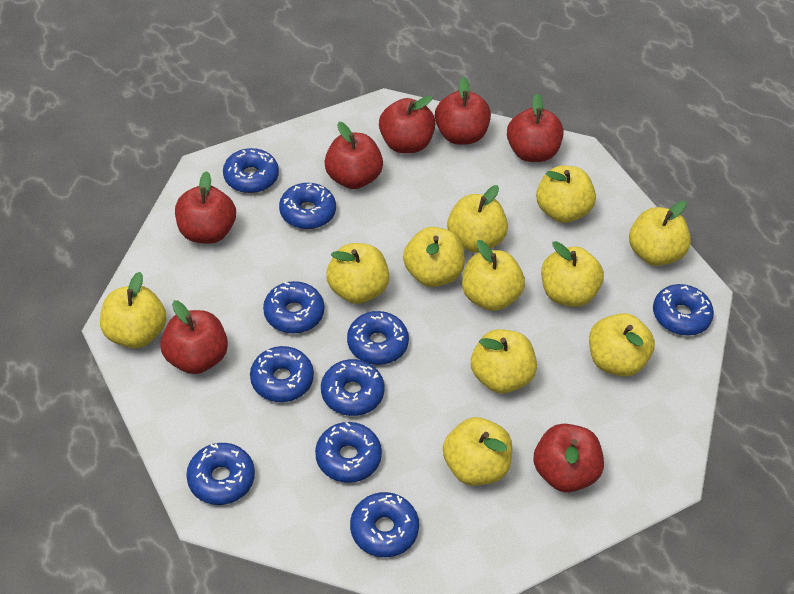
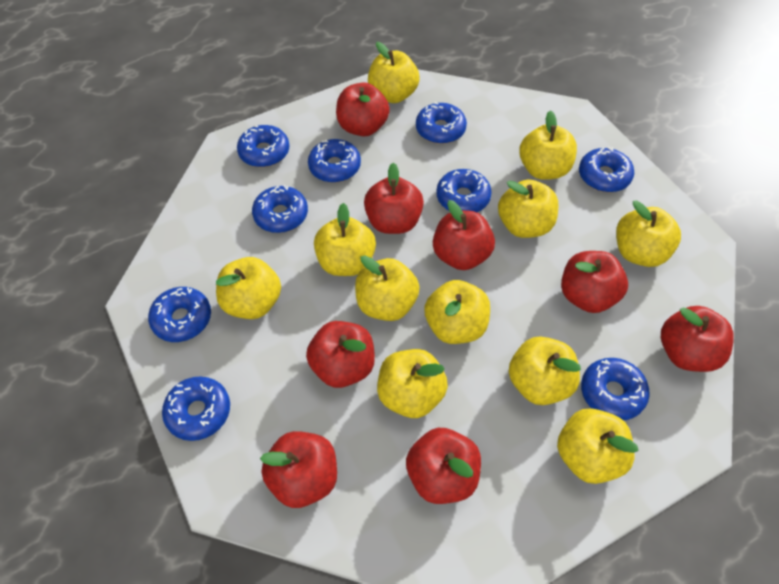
blue donut: 10 -> 9
red apple: 7 -> 8

